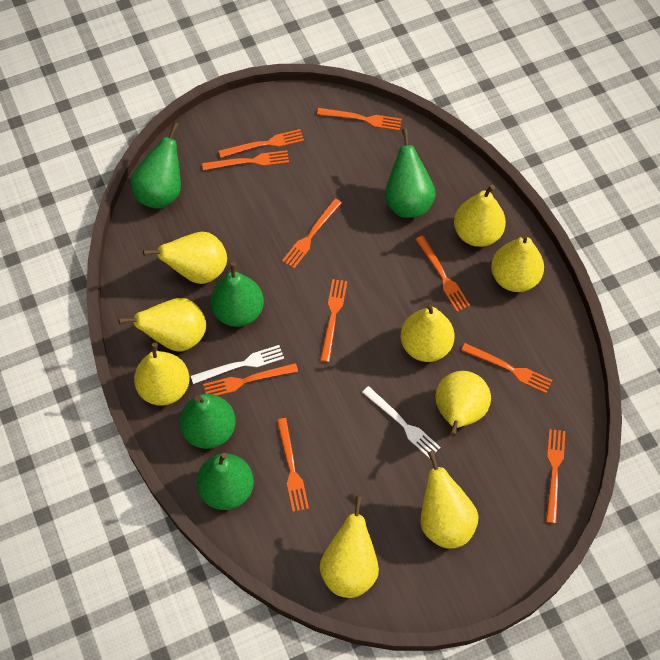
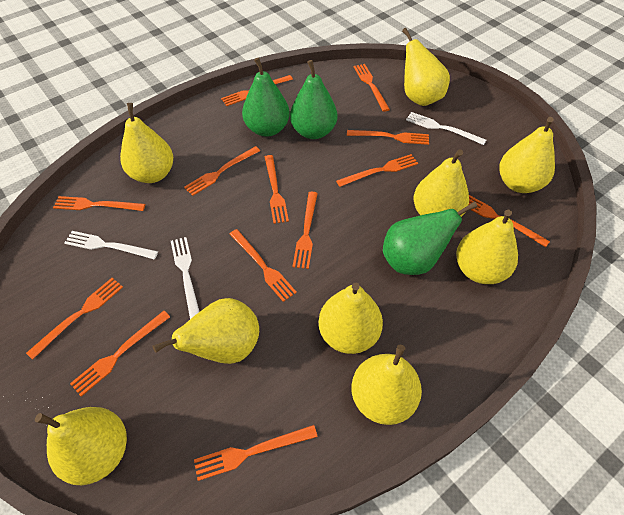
green pear: 5 -> 3
orange fork: 10 -> 13
white fork: 2 -> 3

